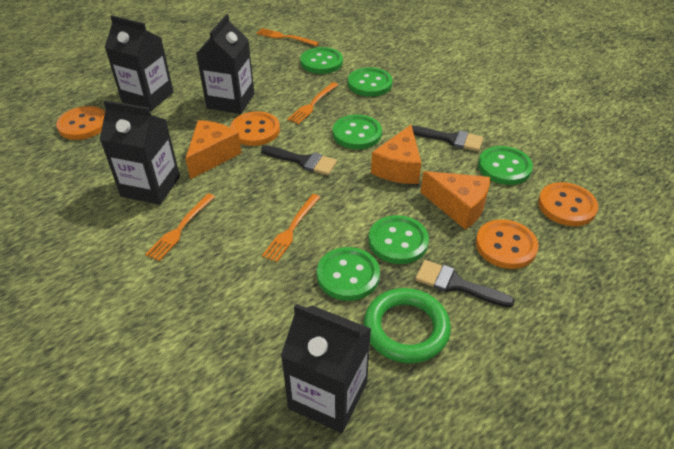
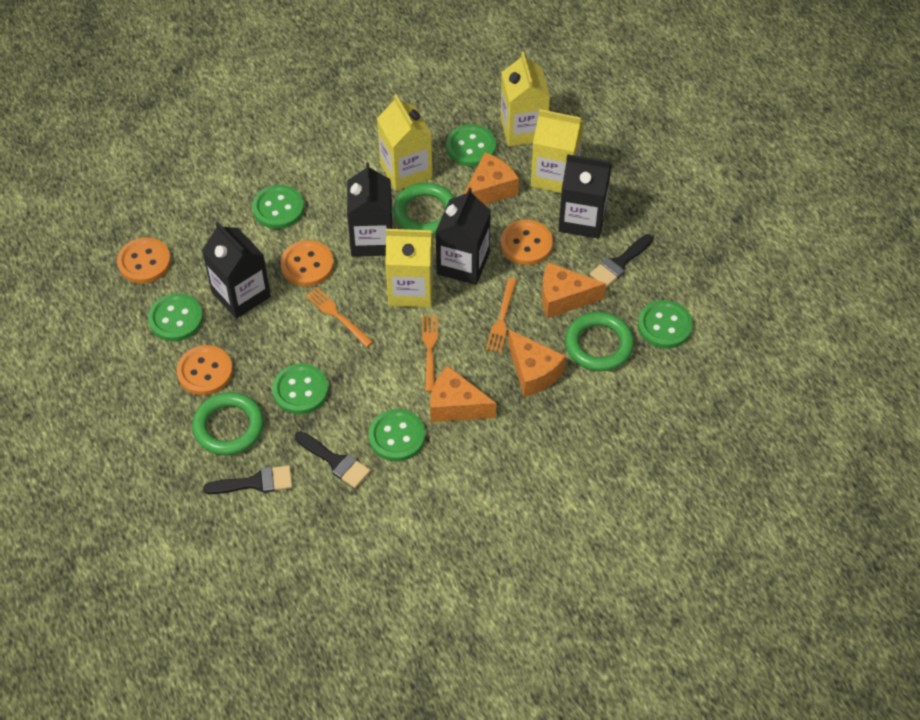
green ring: 1 -> 3
orange cheese: 3 -> 4
orange fork: 4 -> 3
yellow carton: 0 -> 4

